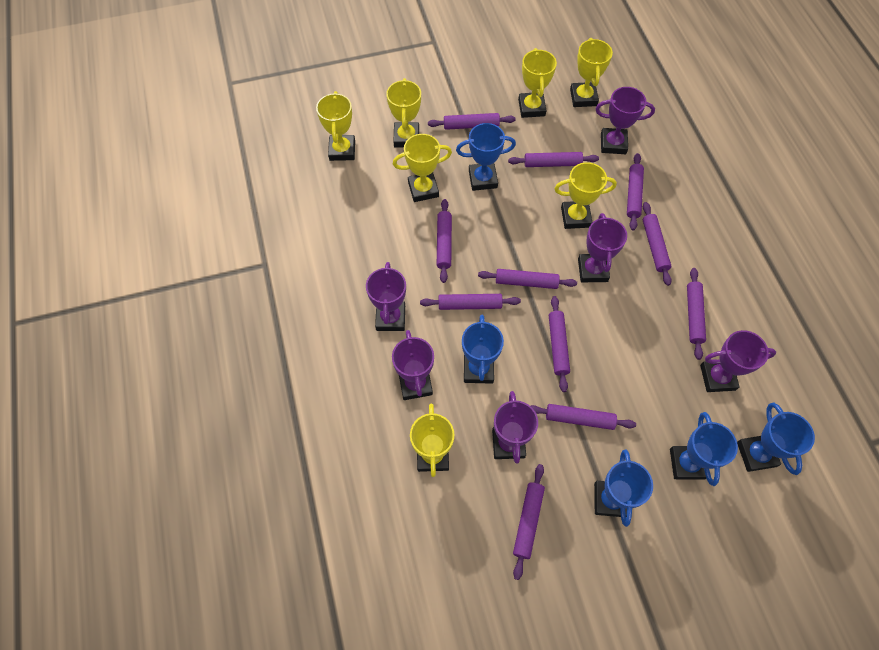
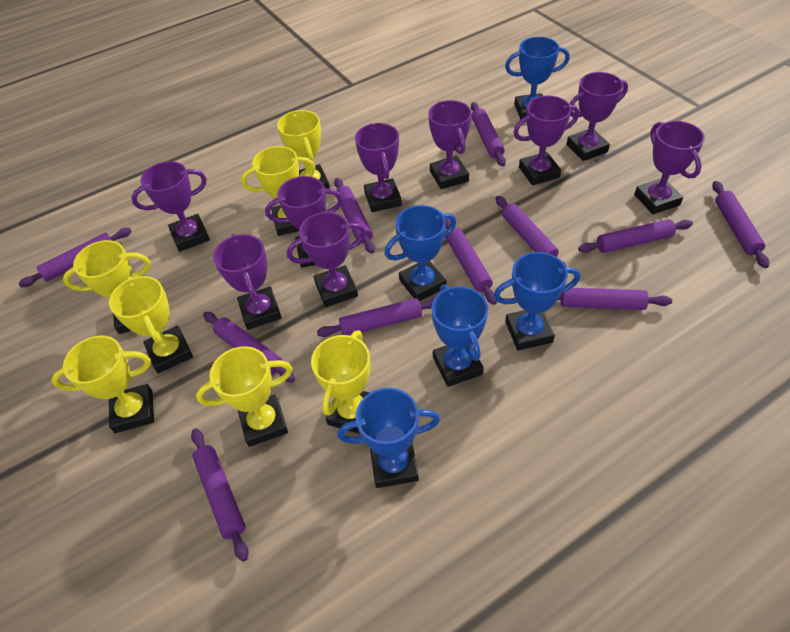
purple trophy: 6 -> 9

